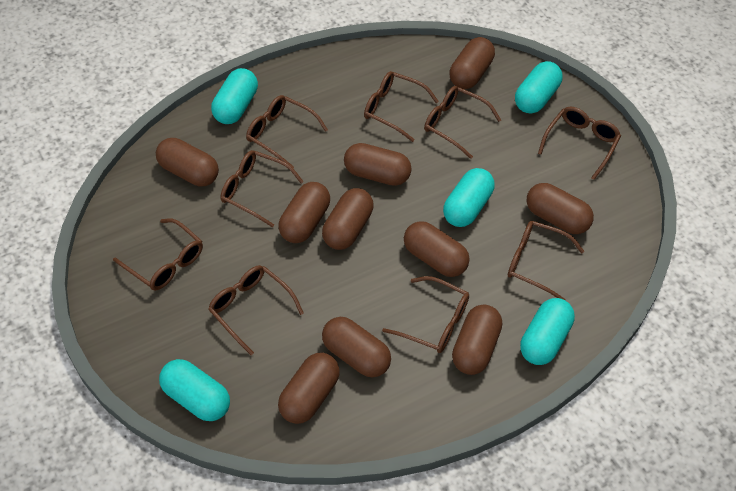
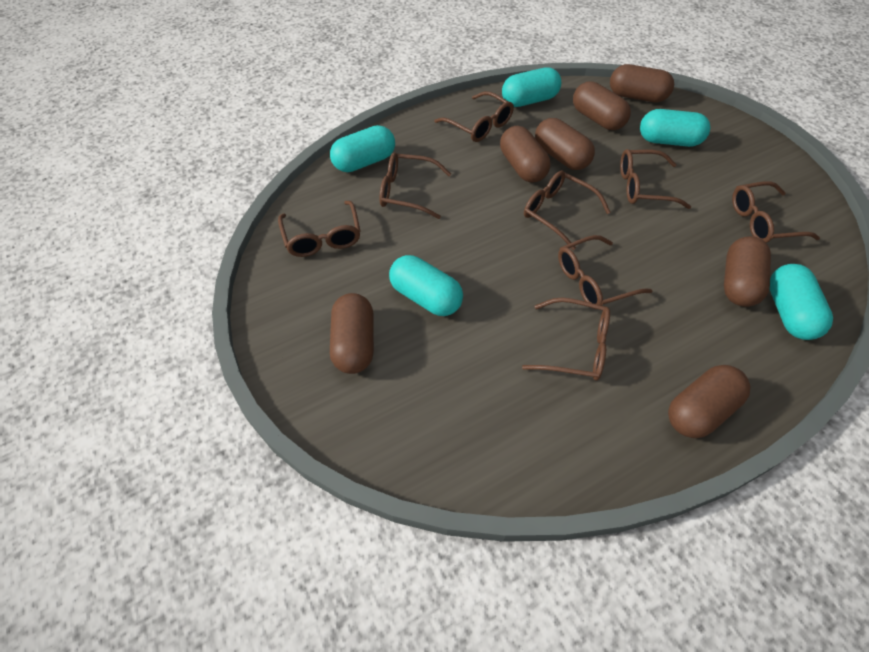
brown capsule: 10 -> 7
brown glasses: 9 -> 8

